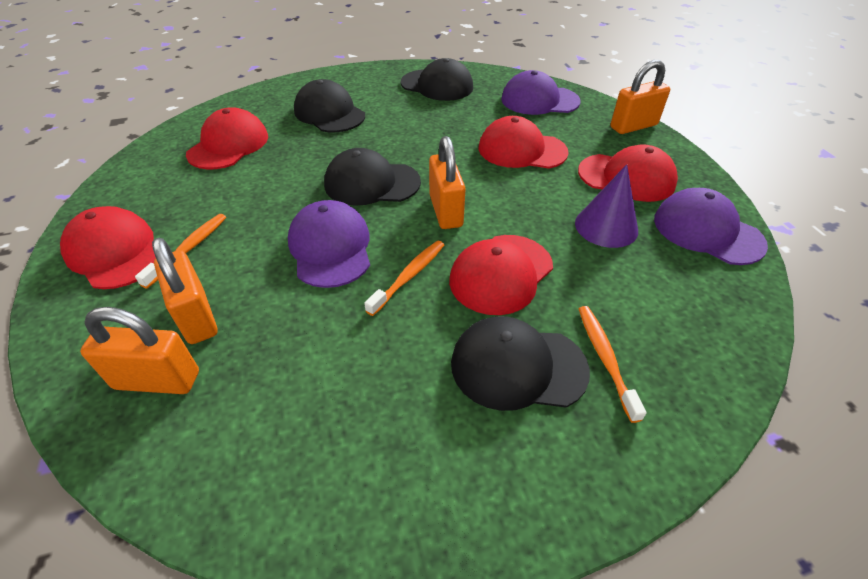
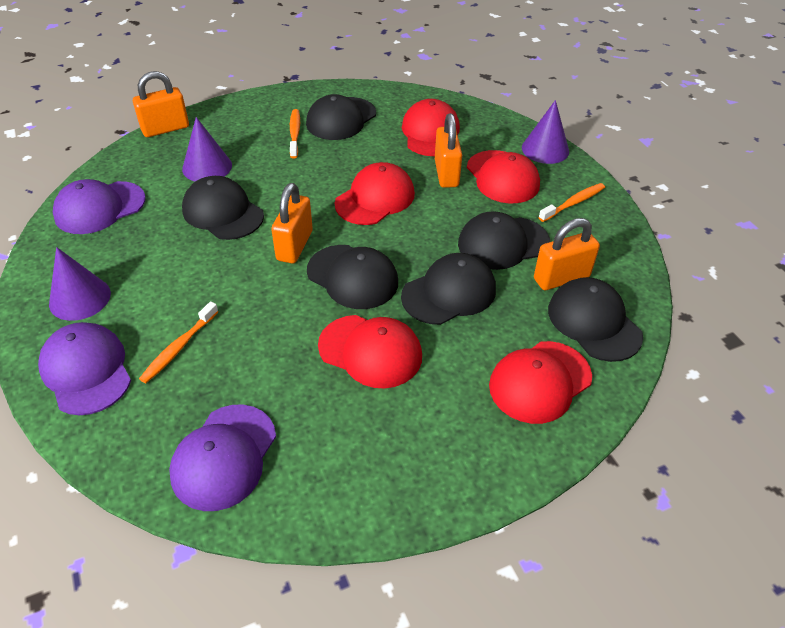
black cap: 4 -> 6
purple cone: 1 -> 3

